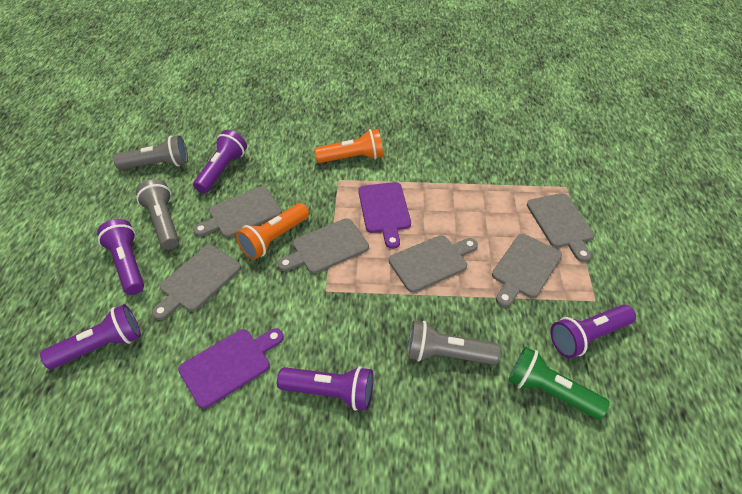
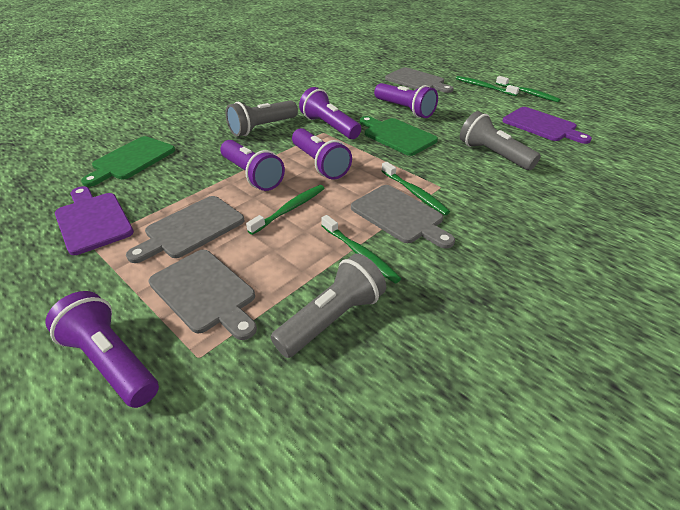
green cutting board: 0 -> 2
green flashlight: 1 -> 0
green toothbrush: 0 -> 5
grey cutting board: 6 -> 4
orange flashlight: 2 -> 0

